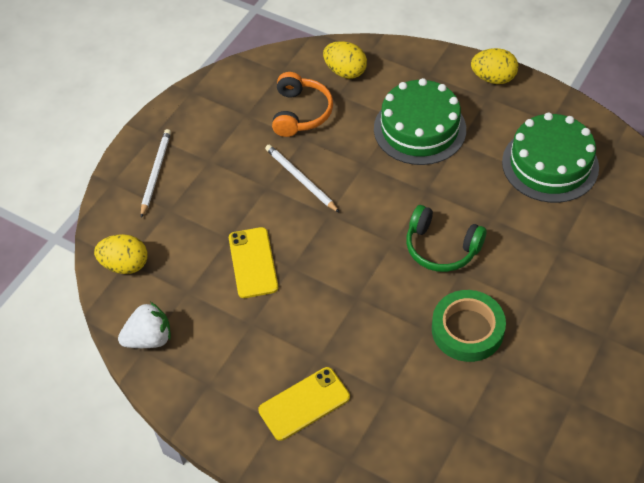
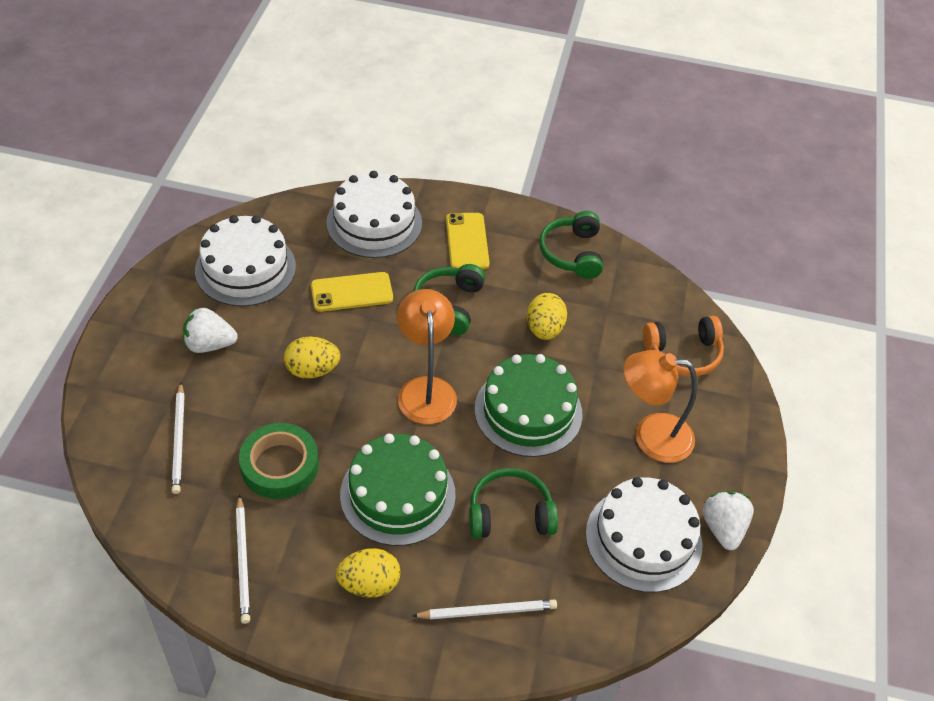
green headphones: 1 -> 3
orange lamp: 0 -> 2
white cake: 0 -> 3
white pencil: 2 -> 3
white strawberry: 1 -> 2

